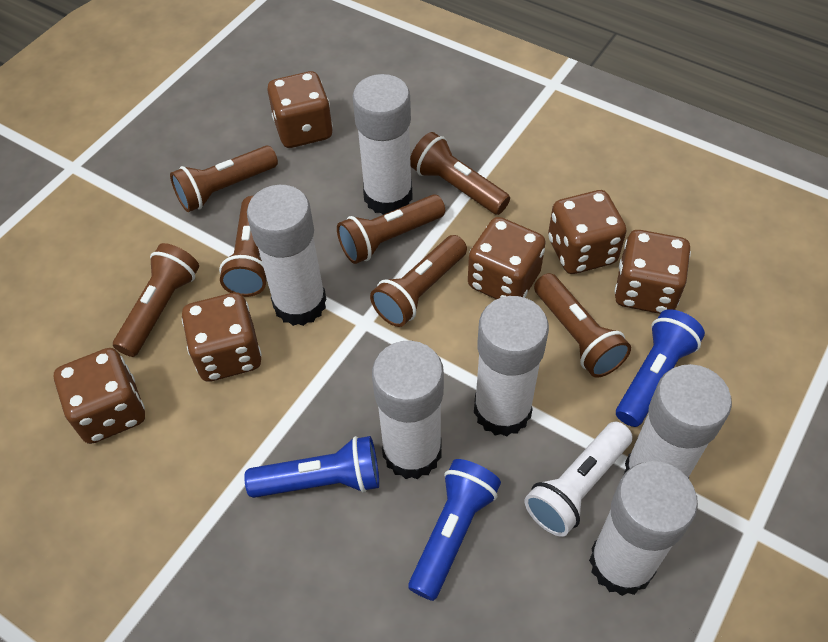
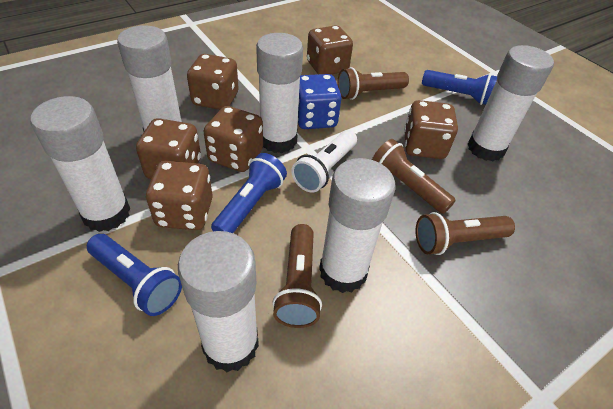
blue dice: 0 -> 1
brown flashlight: 7 -> 4

